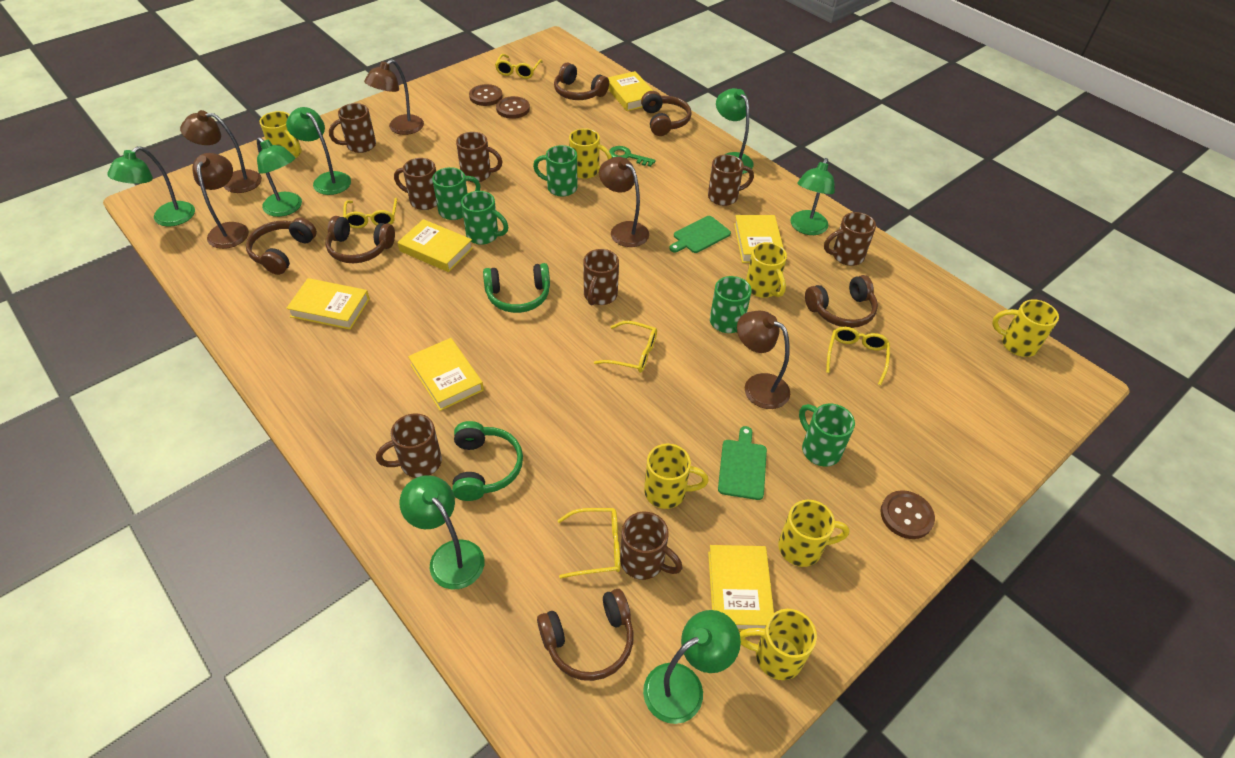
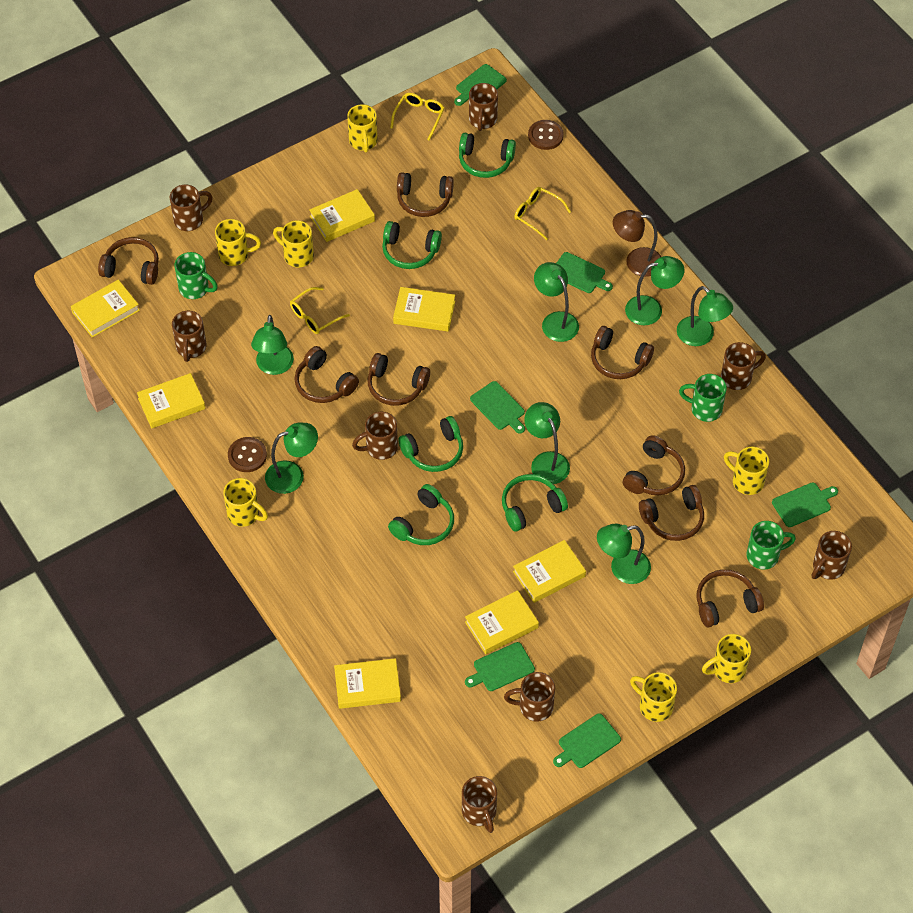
brown button: 3 -> 2
brown headphones: 6 -> 8
brown lamp: 5 -> 1
green cutting board: 2 -> 6
green headphones: 2 -> 5
green key: 1 -> 0
green mug: 5 -> 3
yellow book: 6 -> 7
yellow glasses: 5 -> 3

